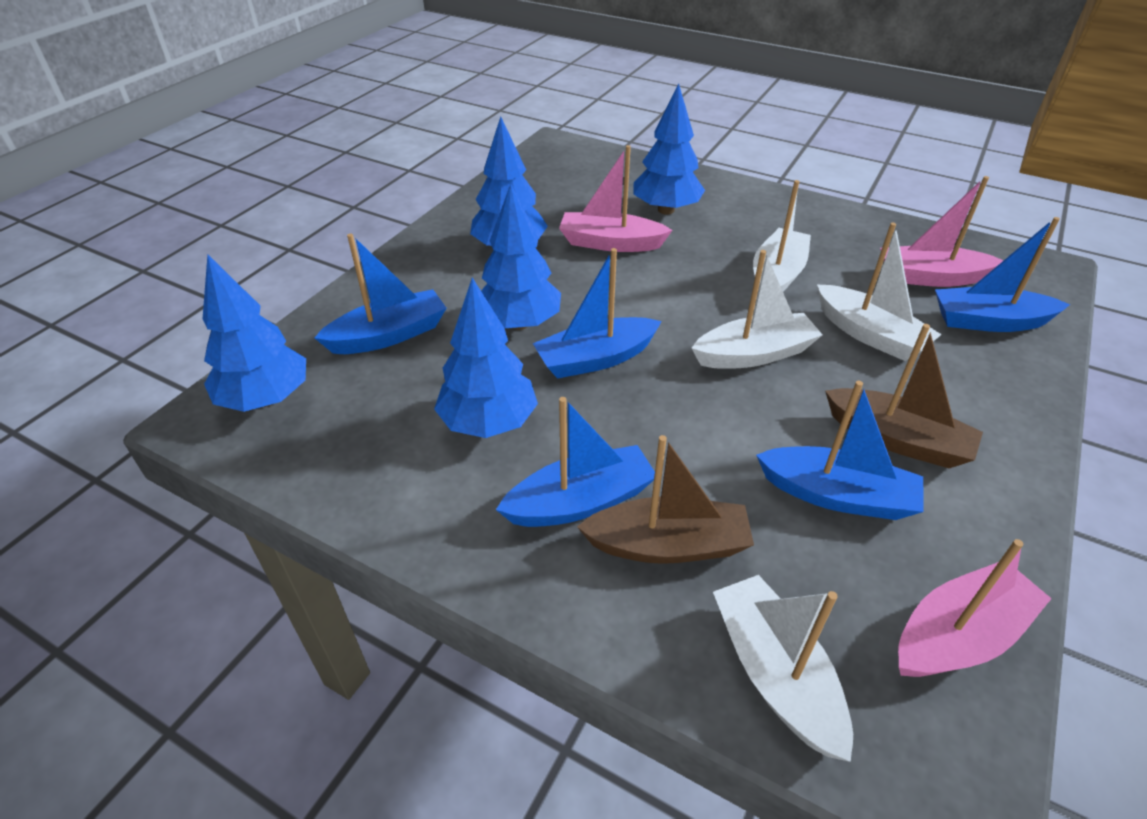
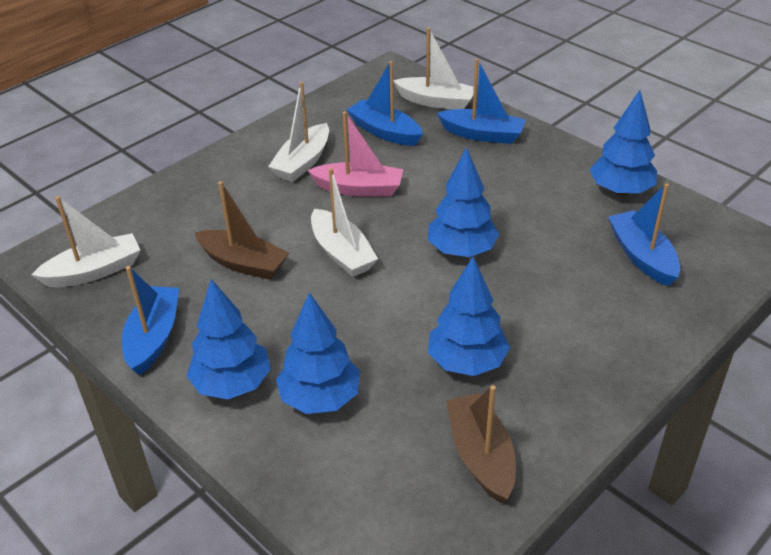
blue boat: 5 -> 4
pink boat: 3 -> 1

